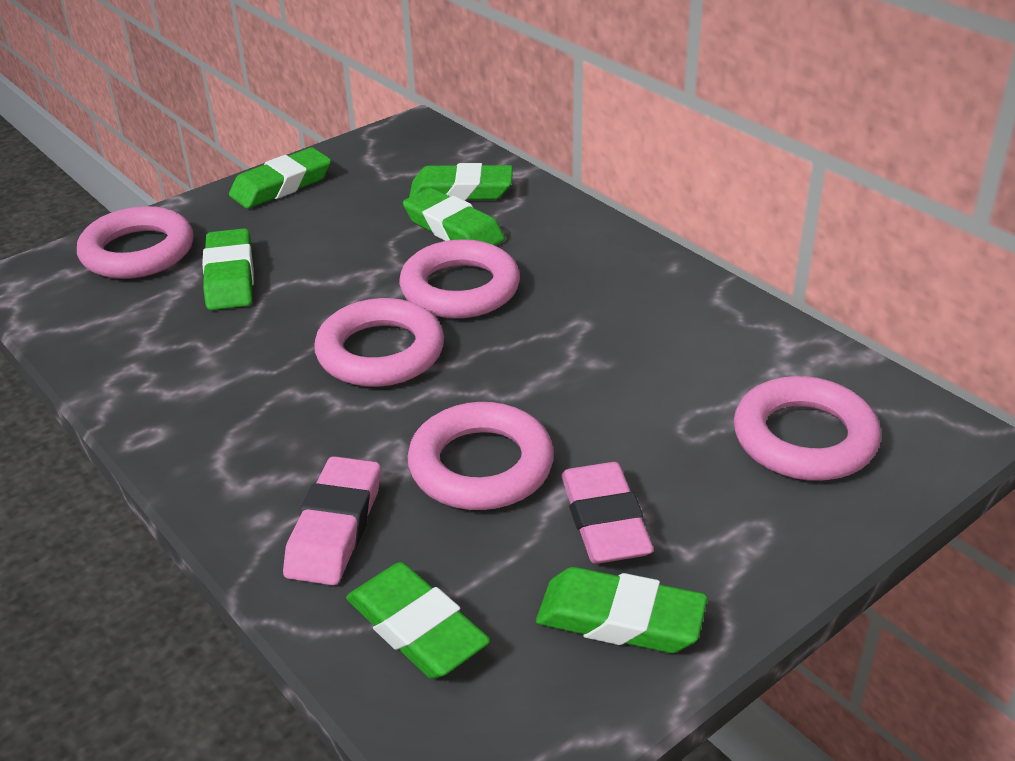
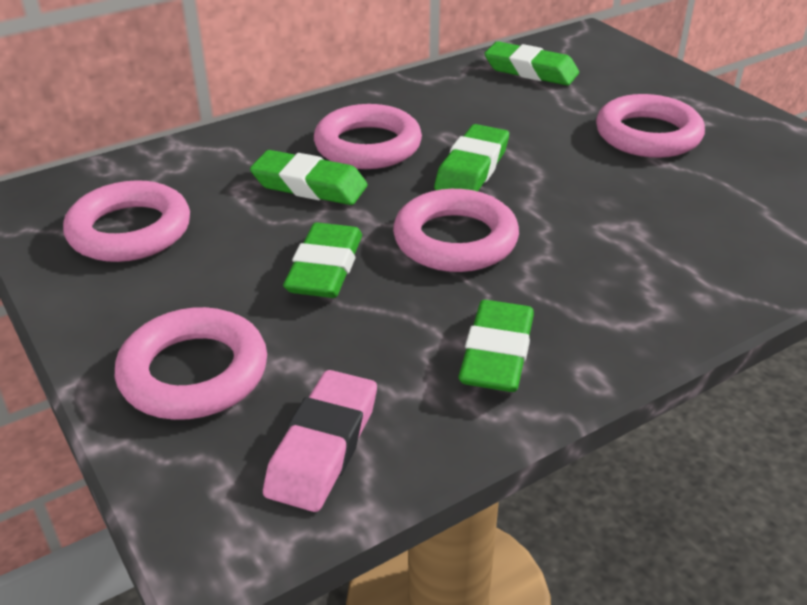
green eraser: 6 -> 5
pink eraser: 2 -> 1

